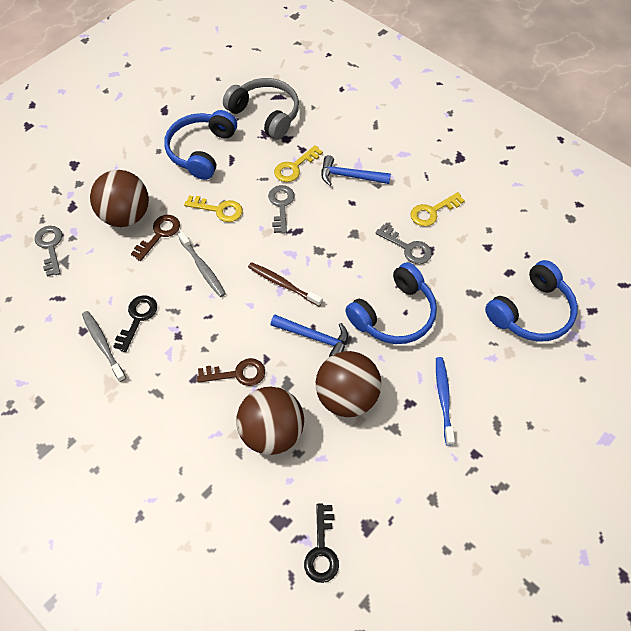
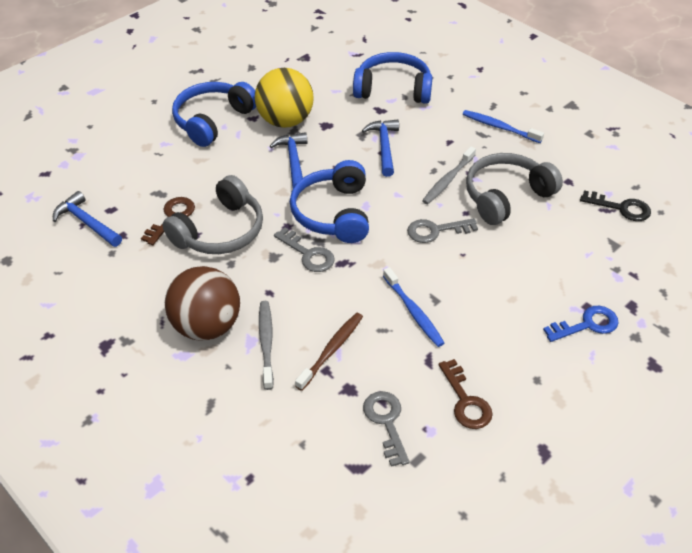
black key: 2 -> 1
blue hammer: 2 -> 3
blue key: 0 -> 1
blue toothbrush: 1 -> 2
brown ball: 3 -> 1
grey headphones: 1 -> 2
yellow ball: 0 -> 1
yellow key: 3 -> 0

